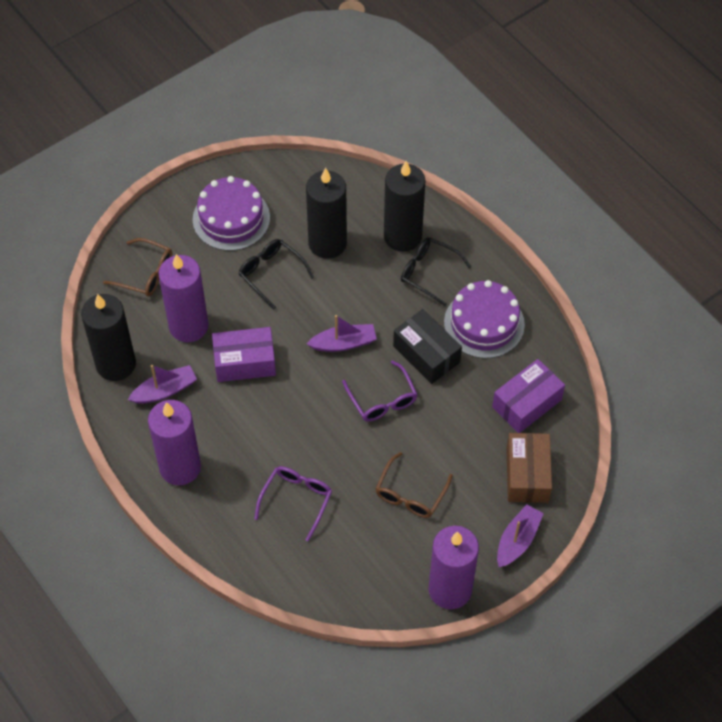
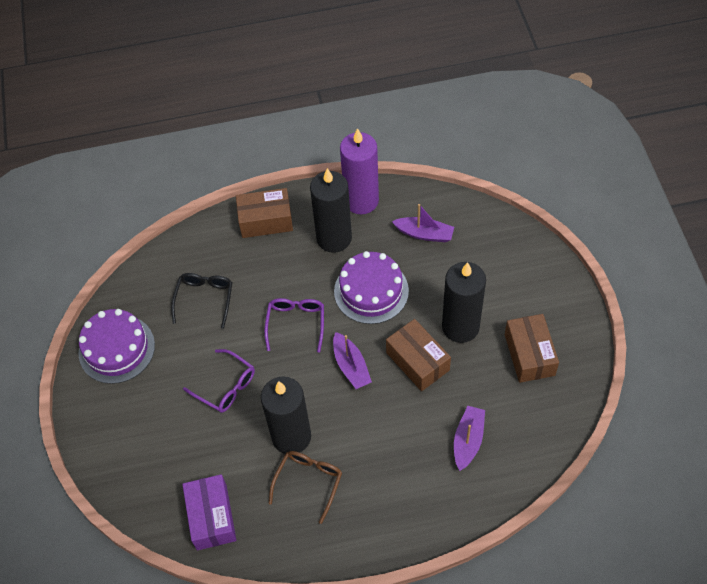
black box: 1 -> 0
black glasses: 2 -> 1
brown box: 1 -> 3
brown glasses: 2 -> 1
purple box: 2 -> 1
purple candle: 3 -> 1

